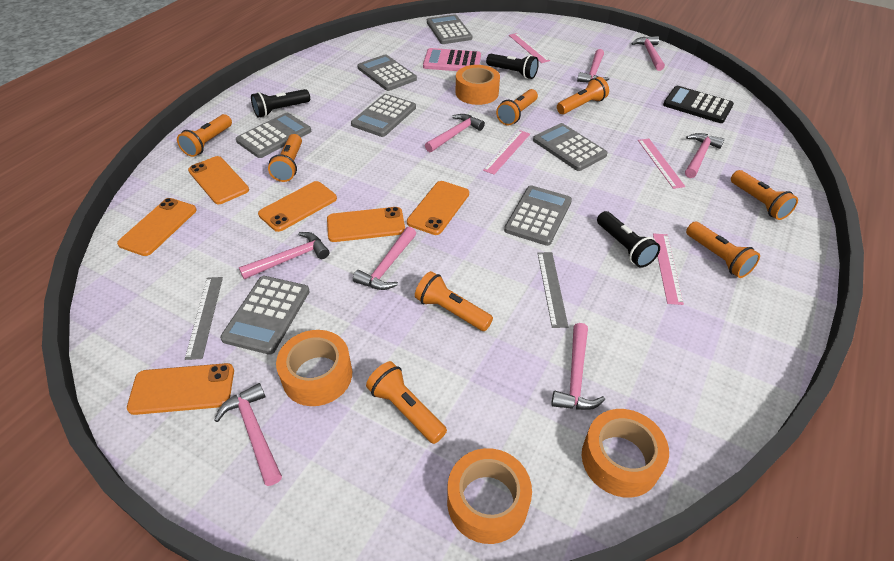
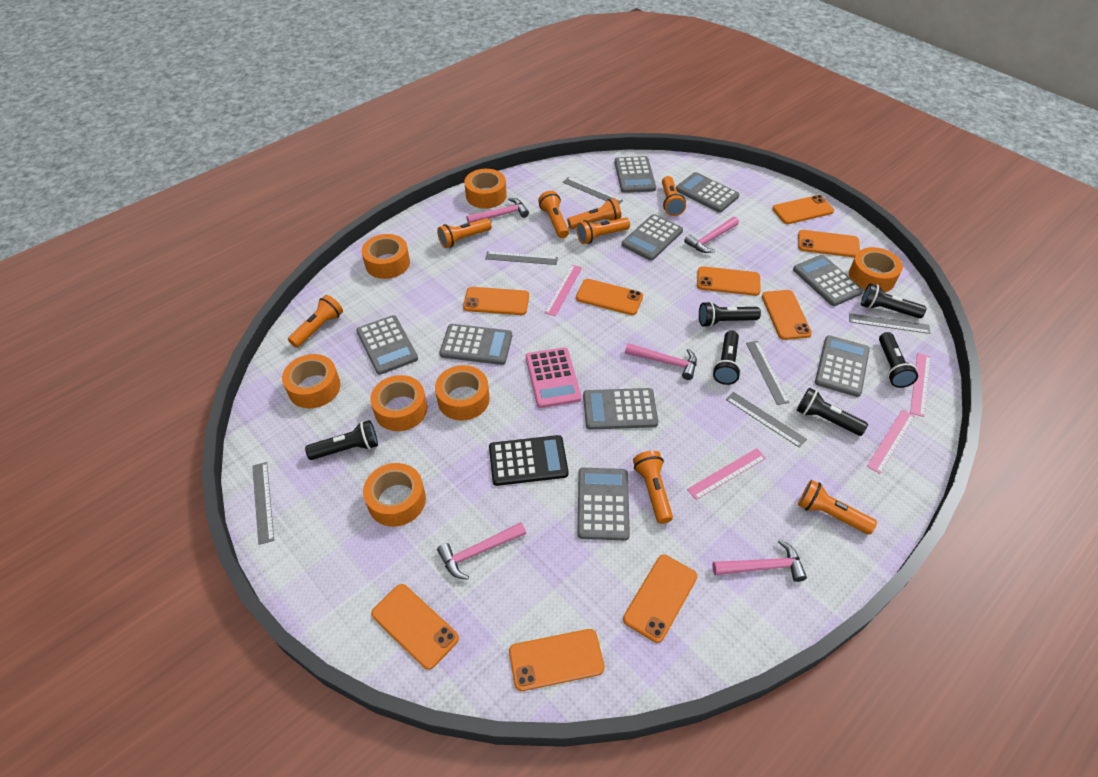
black flashlight: 3 -> 6
grey calculator: 7 -> 9
grey ruler: 2 -> 6
orange phone: 6 -> 9
orange tape: 4 -> 7
pink hammer: 8 -> 5

